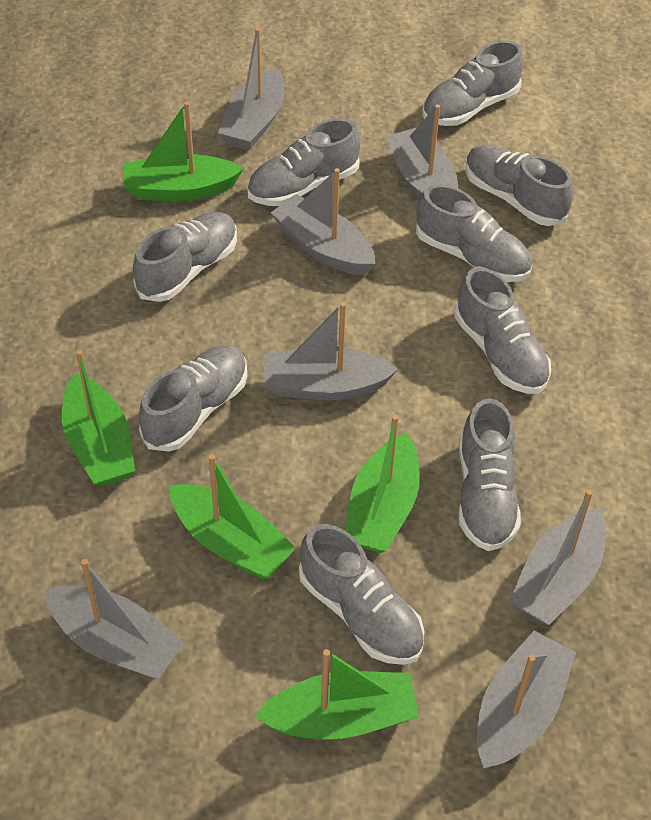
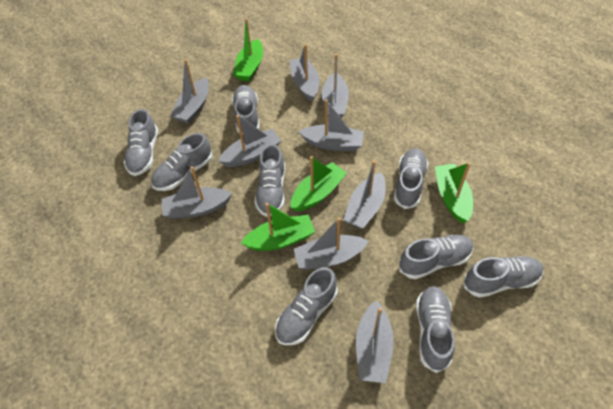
green boat: 5 -> 4
grey boat: 7 -> 9

